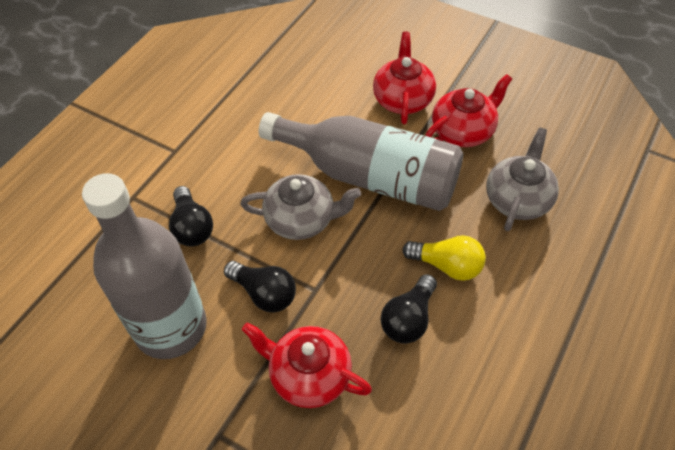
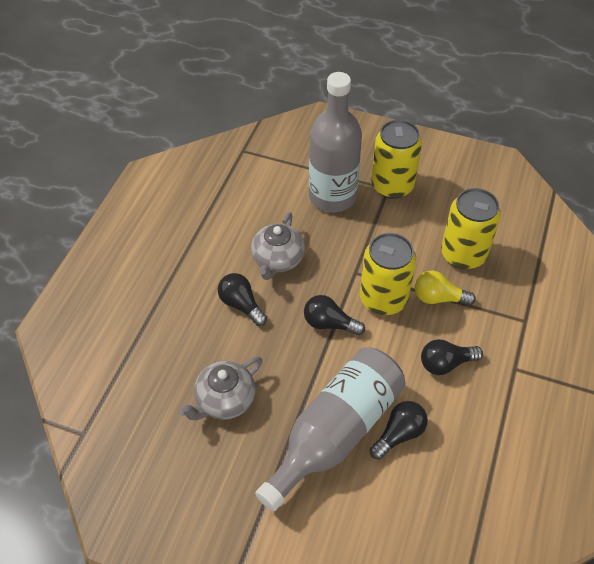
black light bulb: 3 -> 4
red teapot: 3 -> 0
yellow can: 0 -> 3

